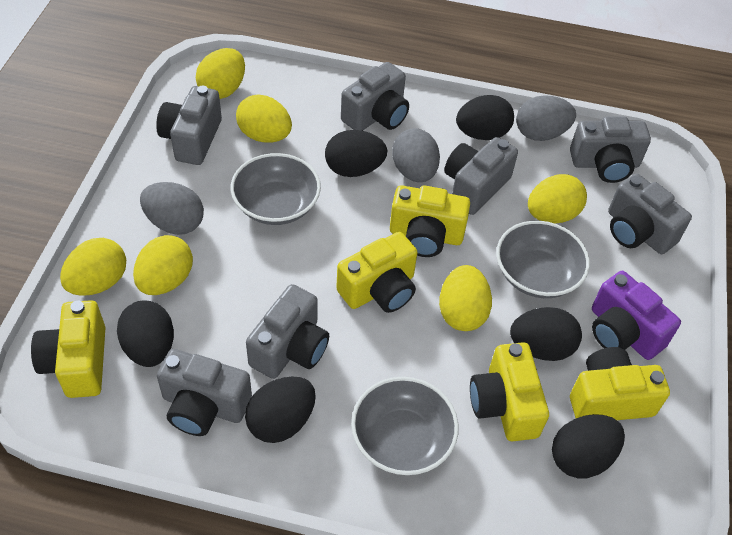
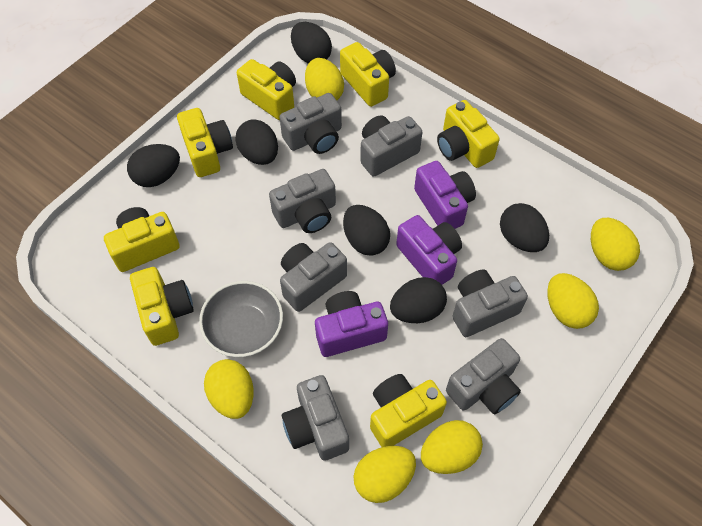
grey bowl: 3 -> 1
grey egg: 3 -> 0
purple camera: 1 -> 3
yellow camera: 5 -> 7

